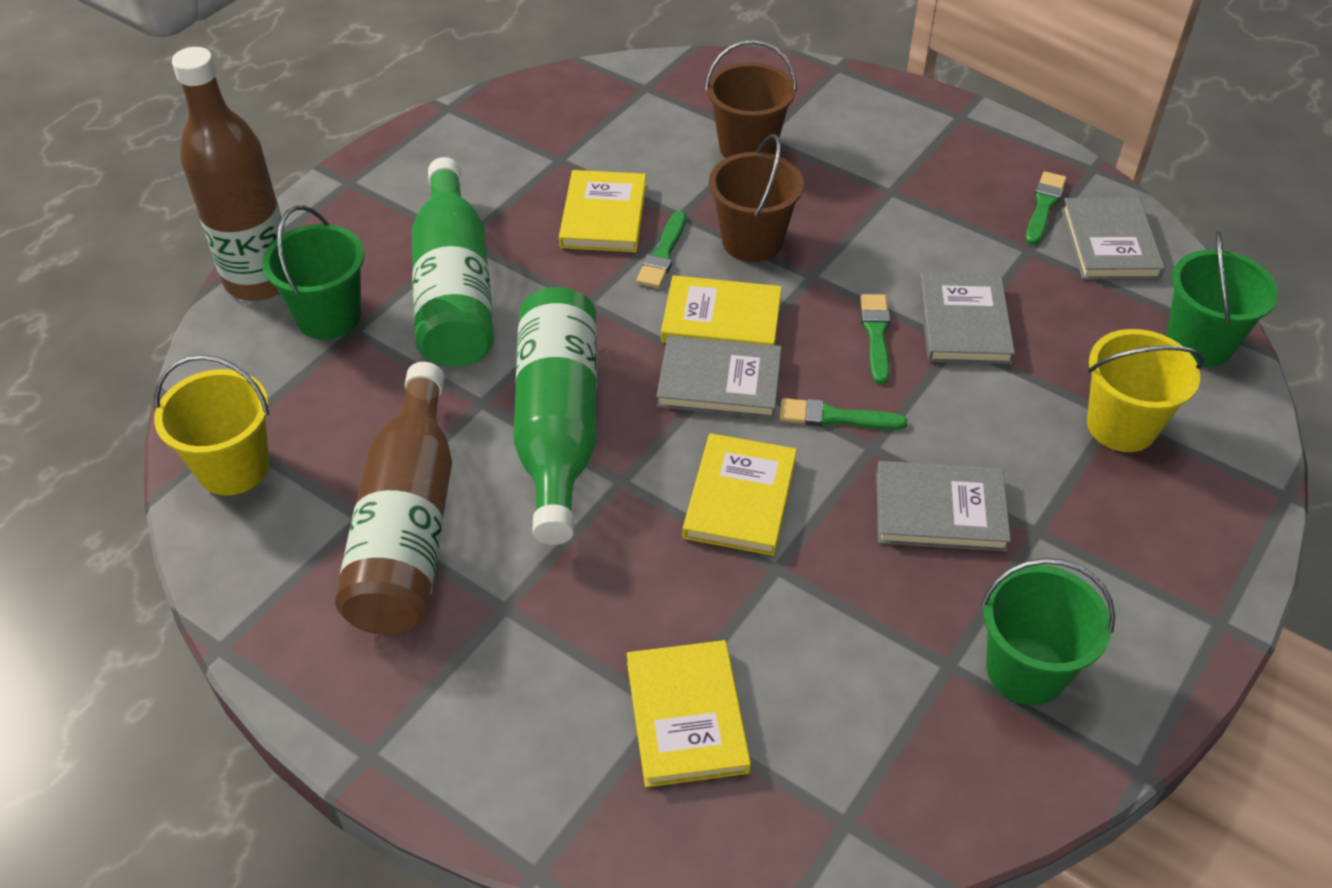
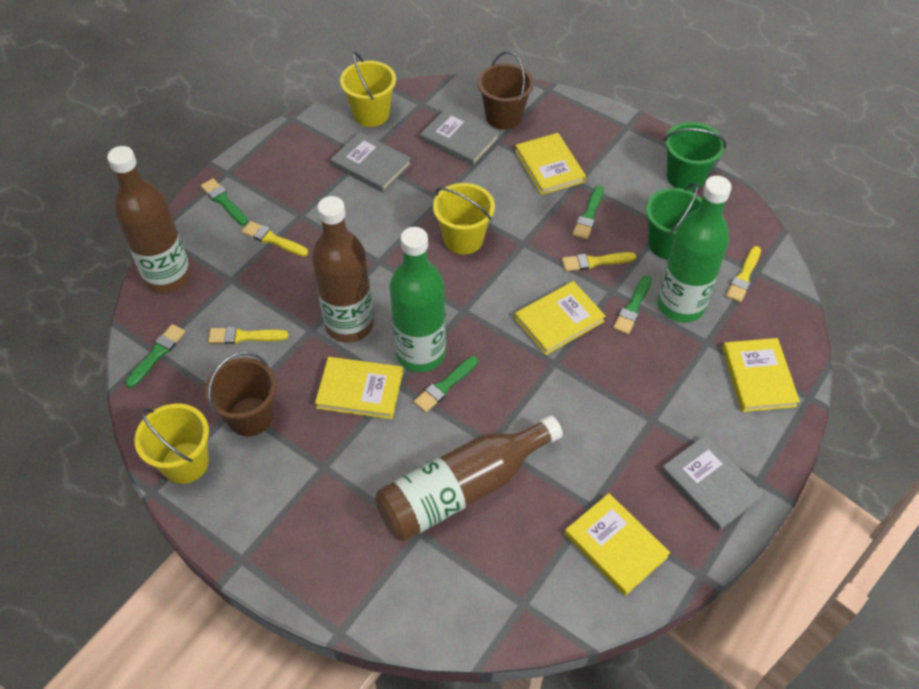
brown bottle: 2 -> 3
green brush: 4 -> 5
green bucket: 3 -> 2
grey book: 4 -> 3
yellow book: 4 -> 5
yellow brush: 0 -> 4
yellow bucket: 2 -> 3

